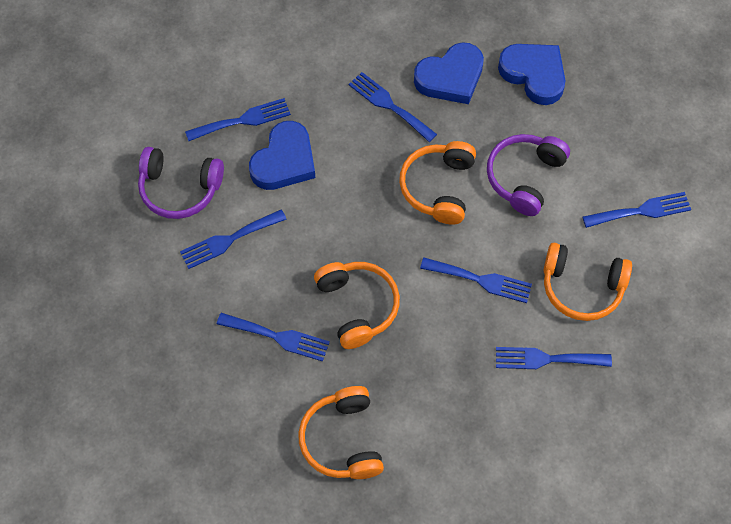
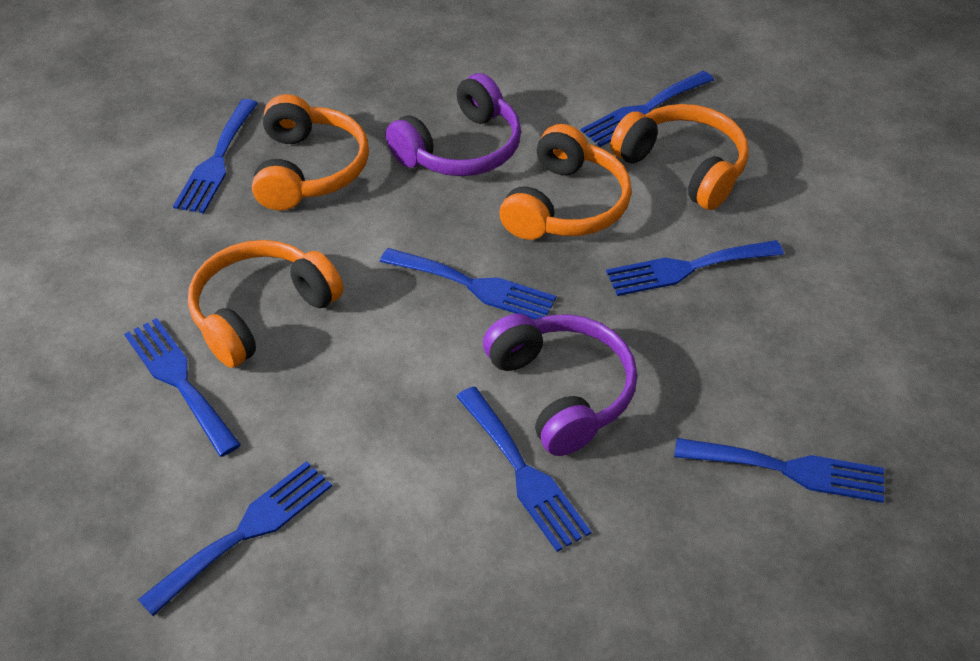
blue fork: 7 -> 8
blue heart: 3 -> 0

